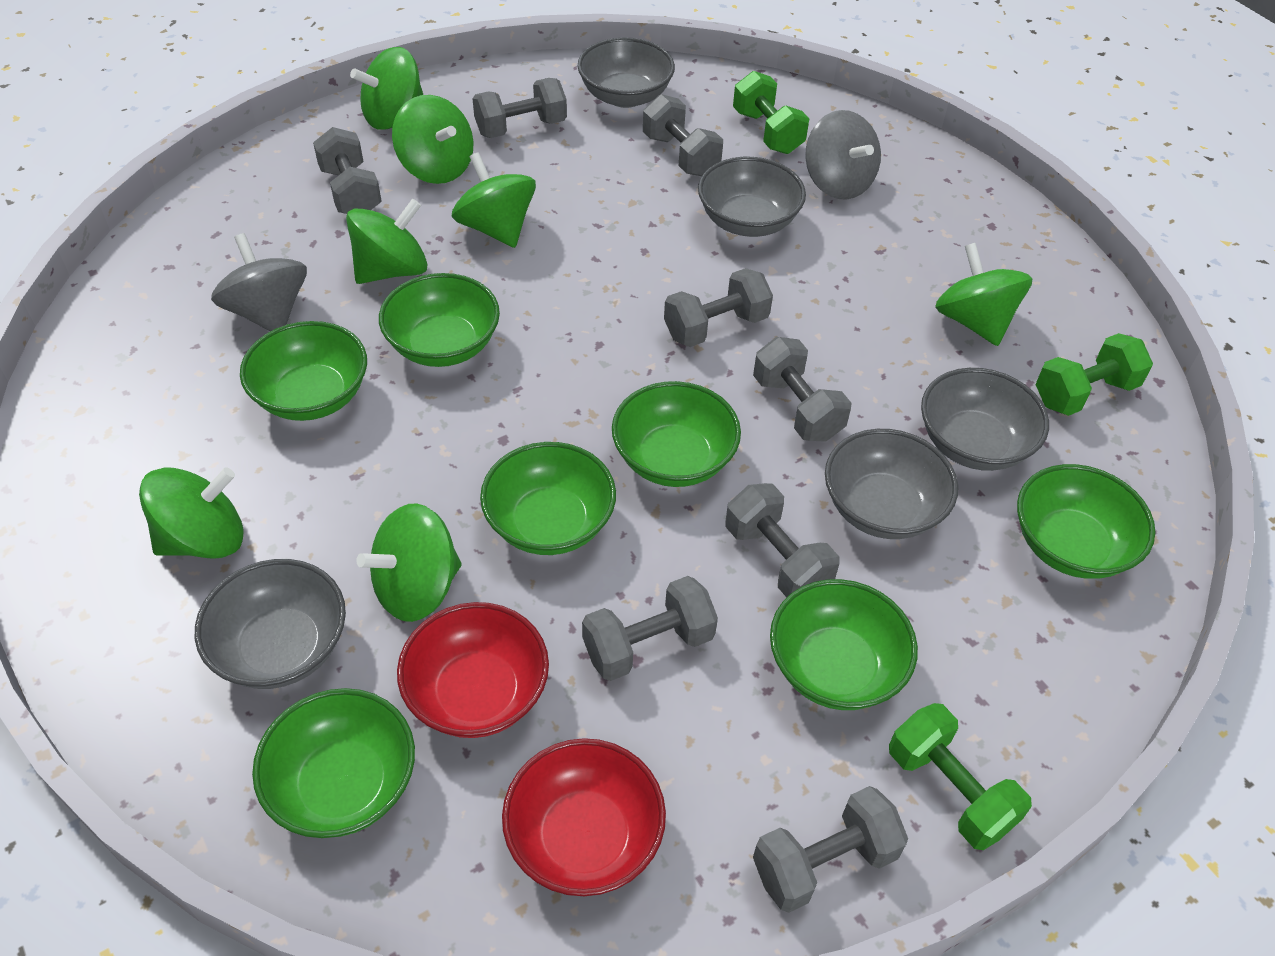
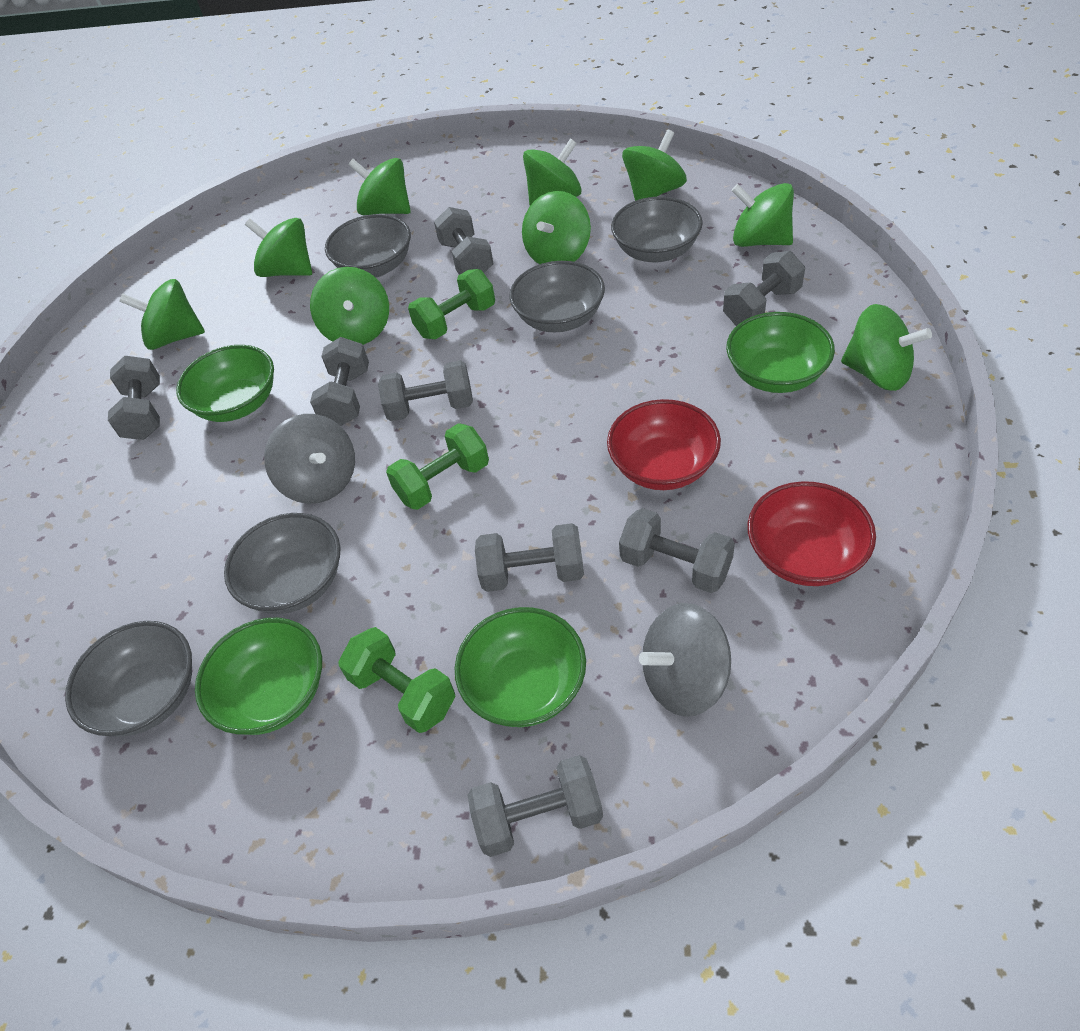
green bowl: 7 -> 4
green spinning top: 7 -> 9

